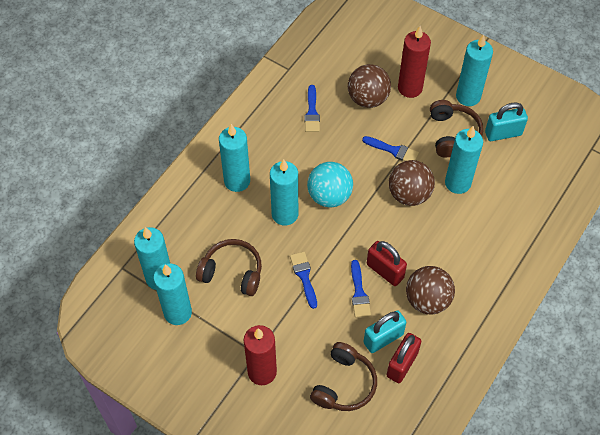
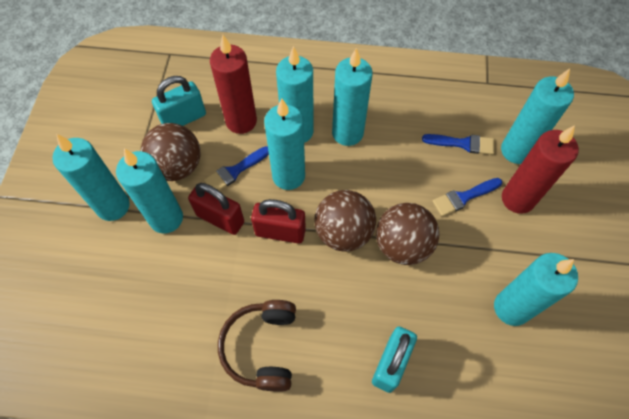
blue brush: 4 -> 3
brown headphones: 3 -> 1
turquoise ball: 1 -> 0
turquoise candle: 6 -> 7

